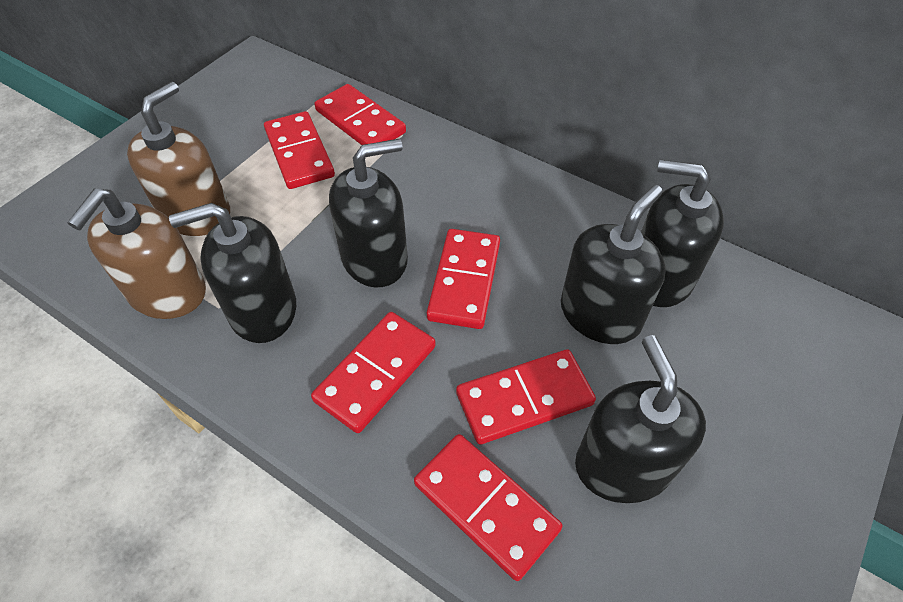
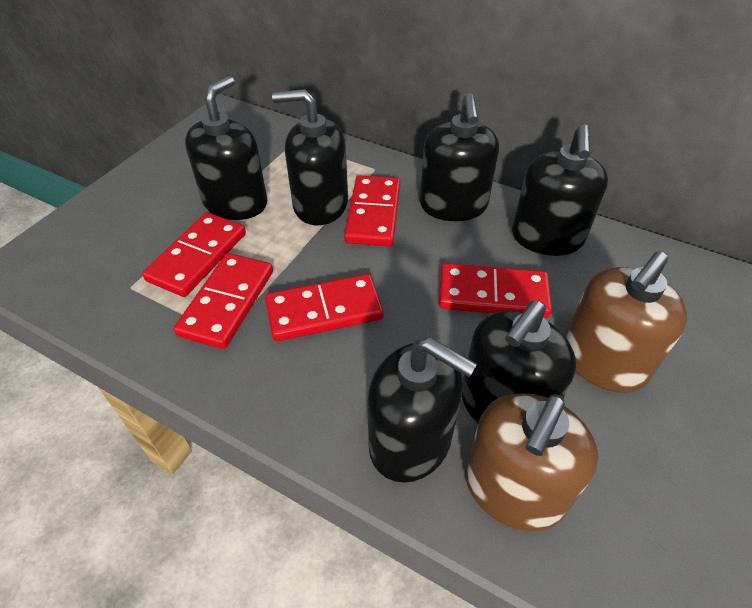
black soap dispenser: 5 -> 6
red domino: 6 -> 5

